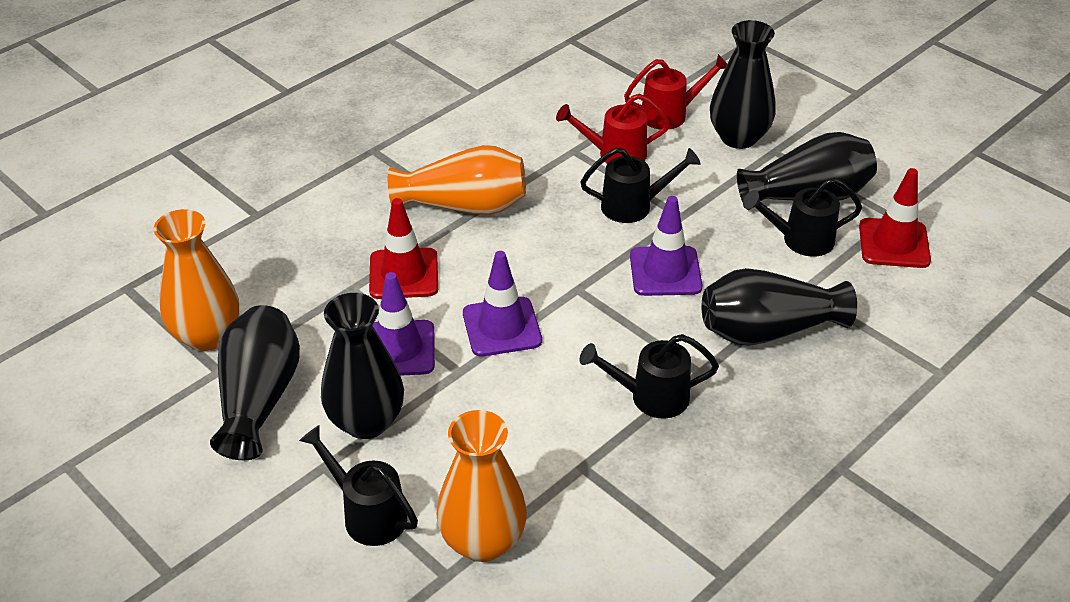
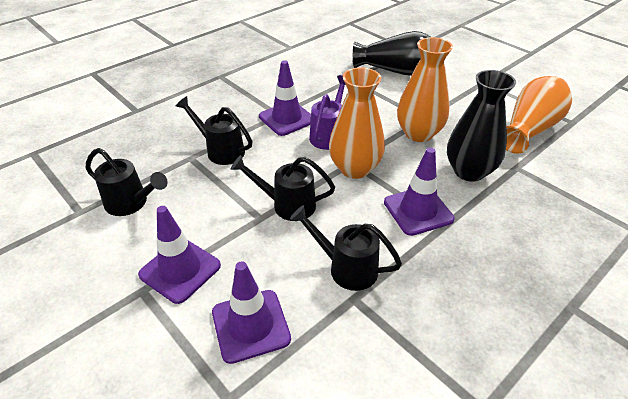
black vase: 5 -> 2
purple traffic cone: 3 -> 4
purple watering can: 0 -> 1
red traffic cone: 2 -> 0
red watering can: 2 -> 0

